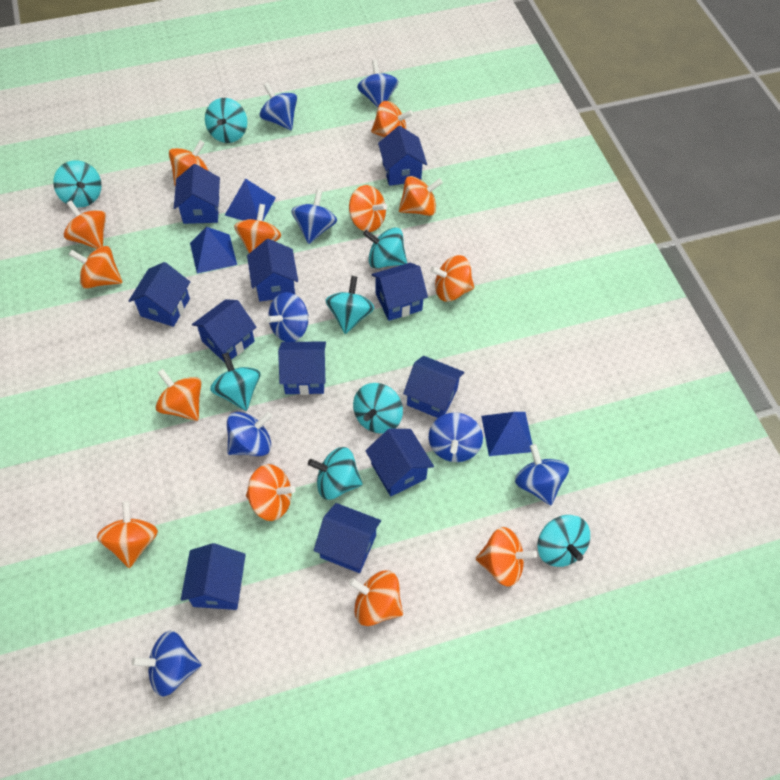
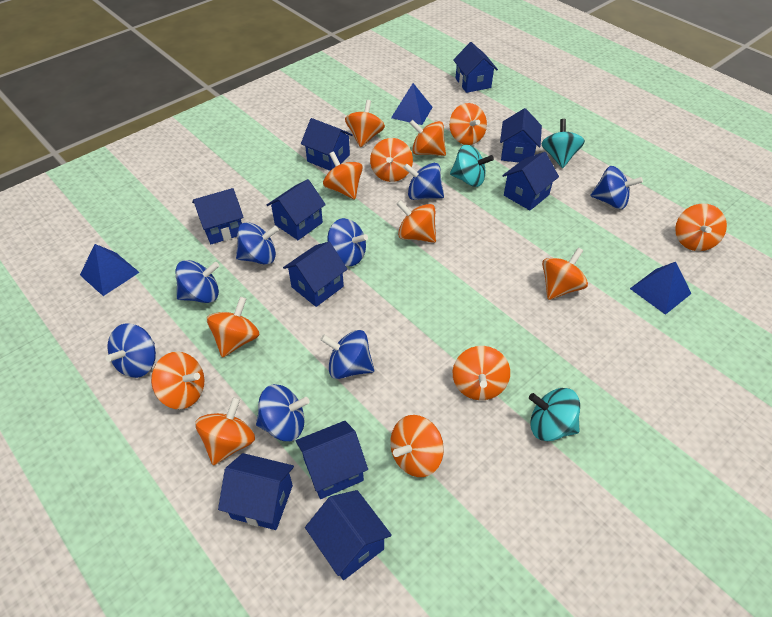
blue house: 11 -> 10
turquoise spinning top: 8 -> 3

